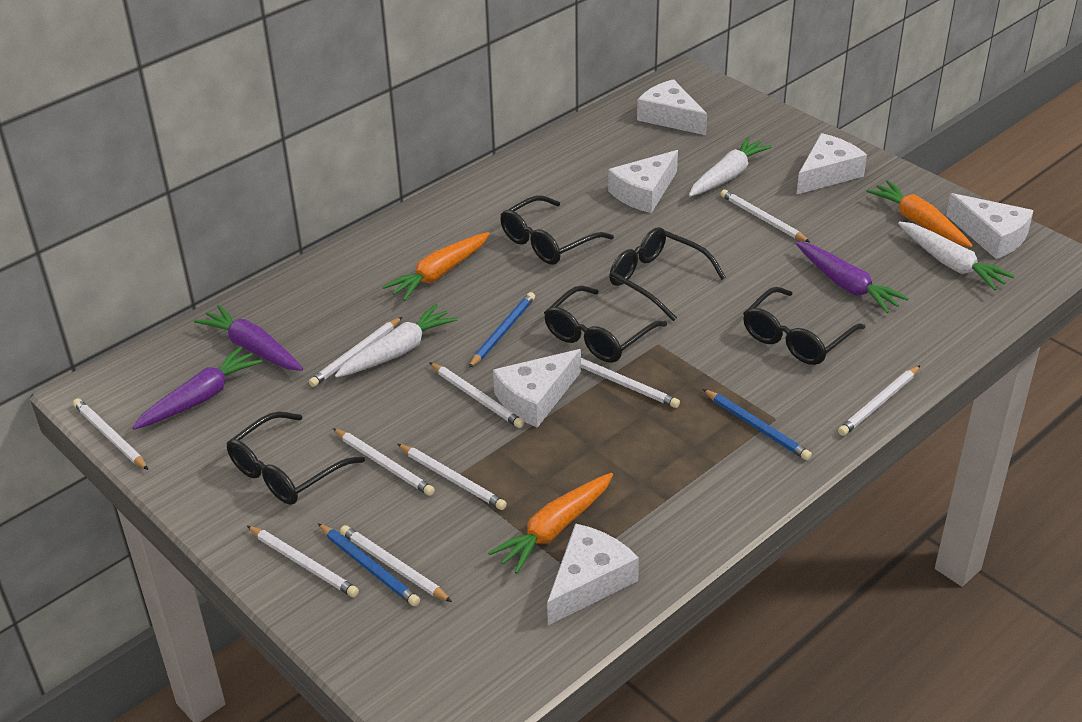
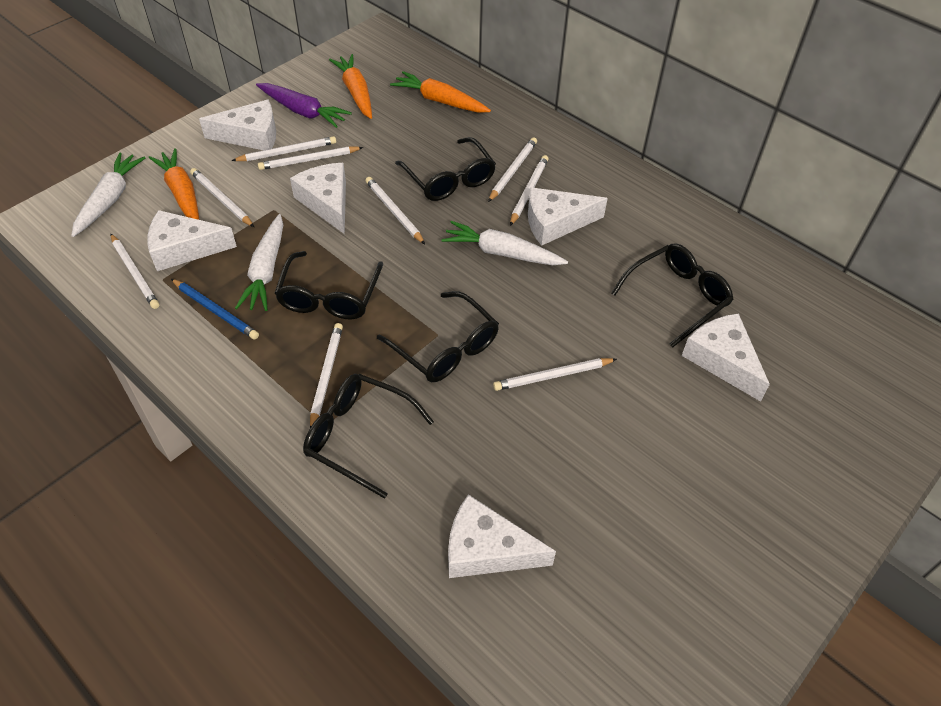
blue pencil: 3 -> 1
purple carrot: 3 -> 1
white pencil: 10 -> 9

